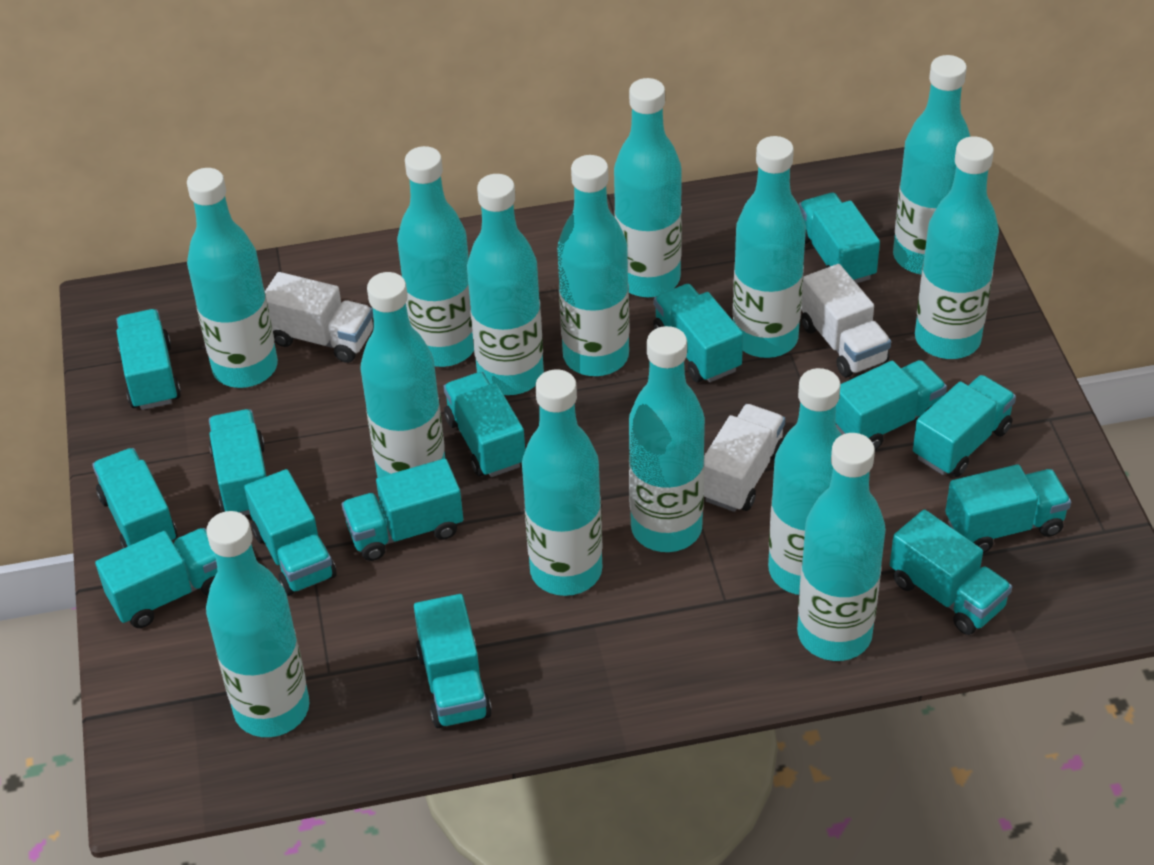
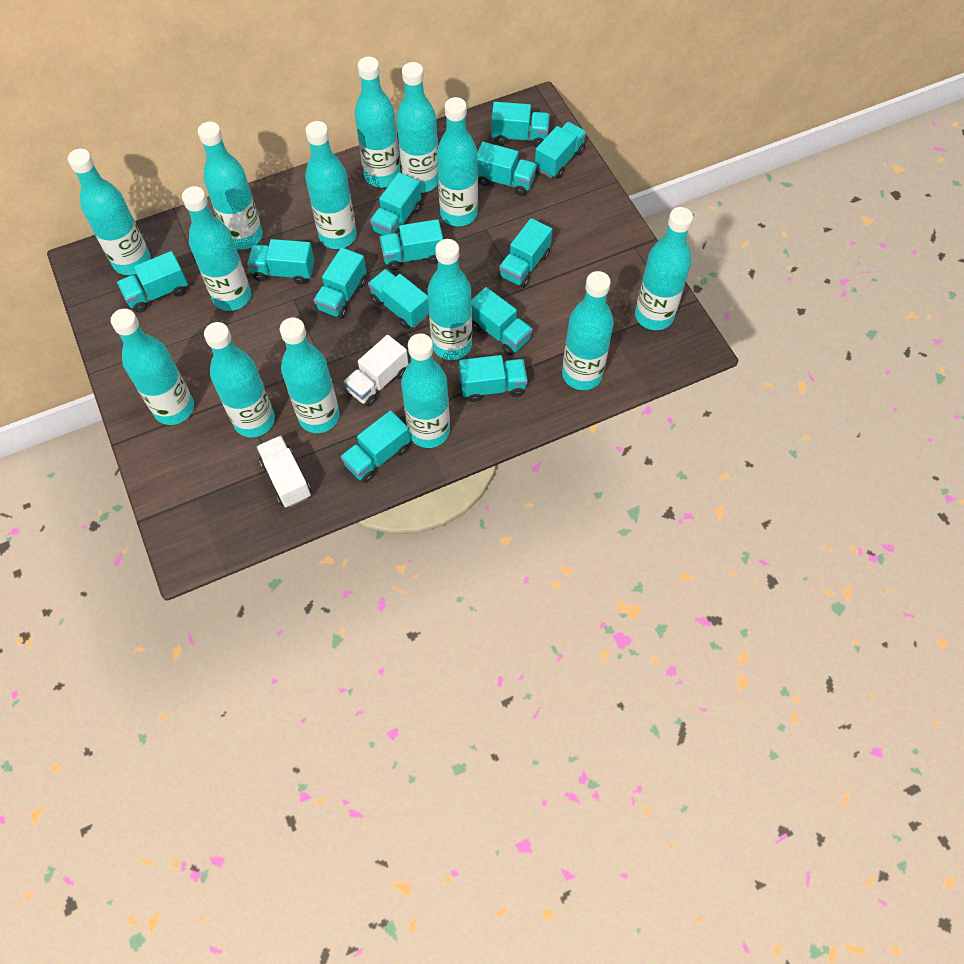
turquoise truck: 14 -> 13
white truck: 3 -> 2

